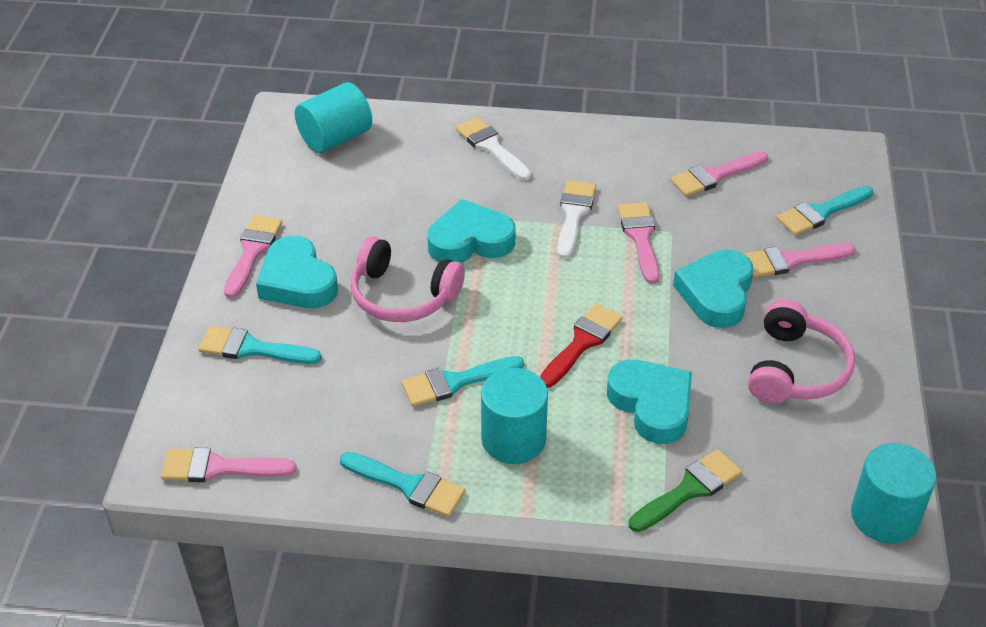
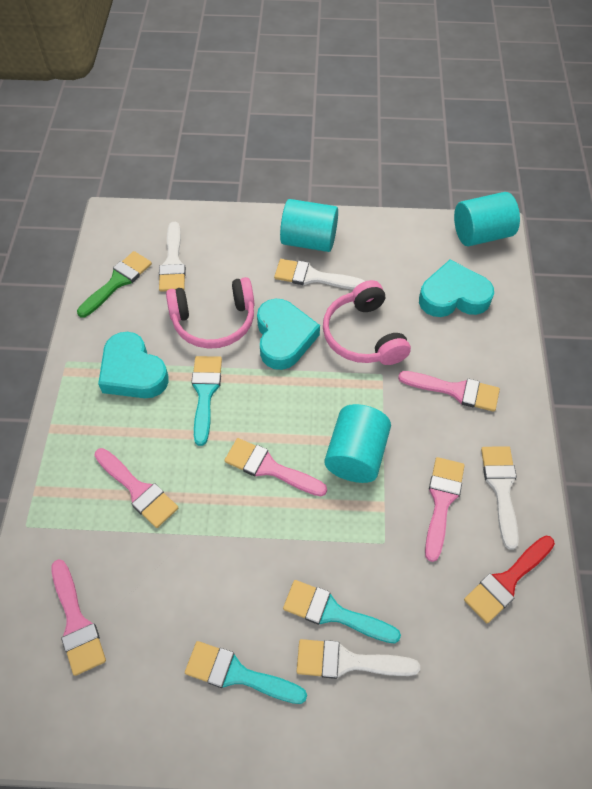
turquoise brush: 4 -> 3
turquoise heart: 4 -> 3
white brush: 2 -> 4

